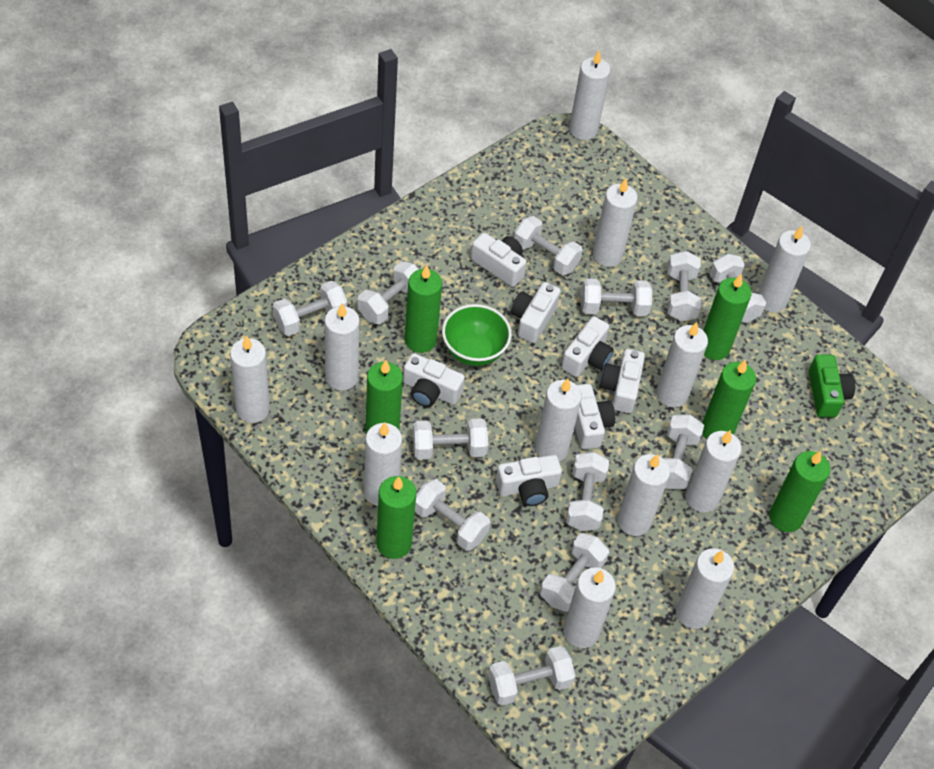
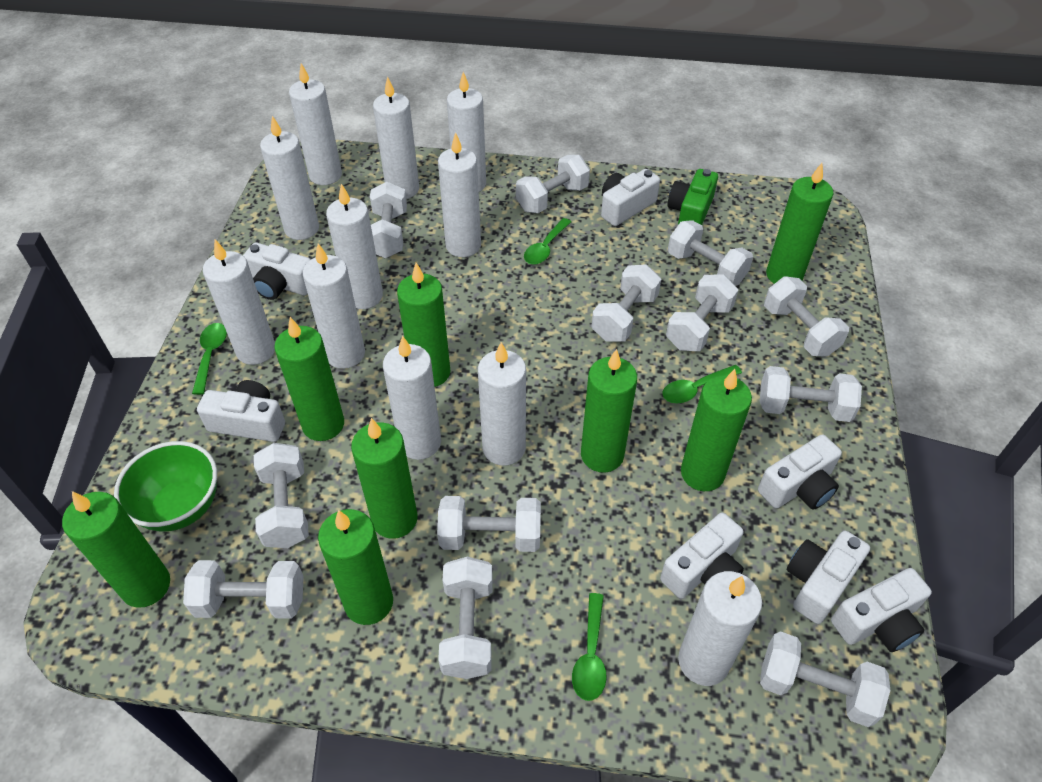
green candle: 6 -> 8
green spoon: 0 -> 4
white candle: 12 -> 11

